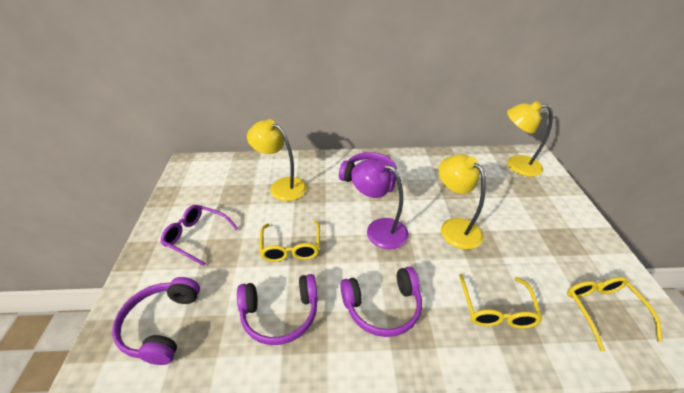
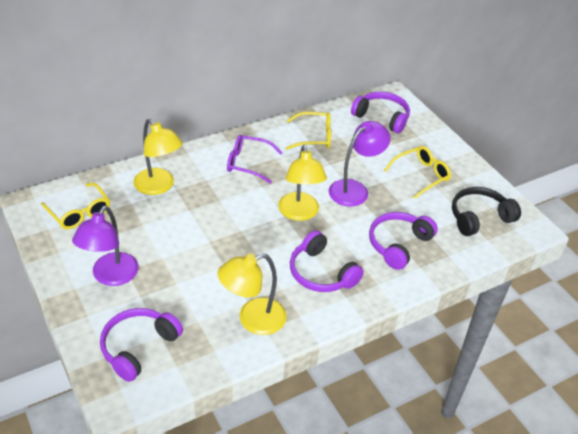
black headphones: 0 -> 1
purple lamp: 1 -> 2

